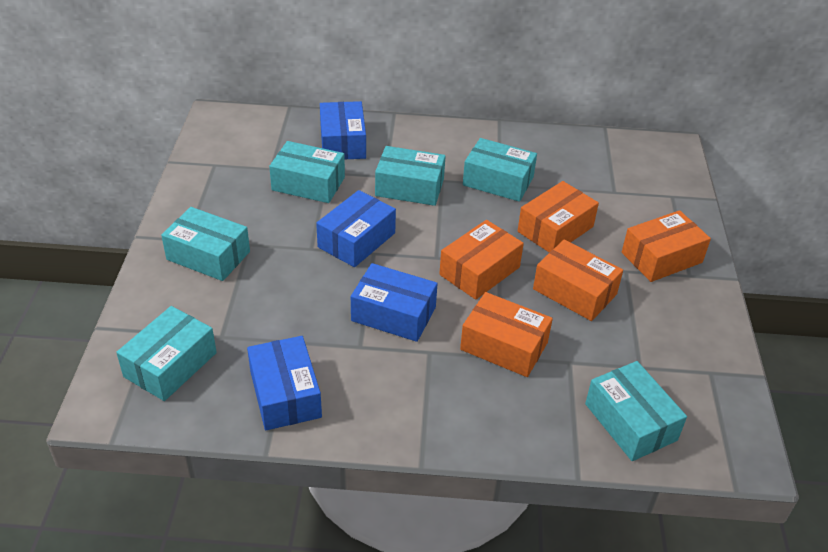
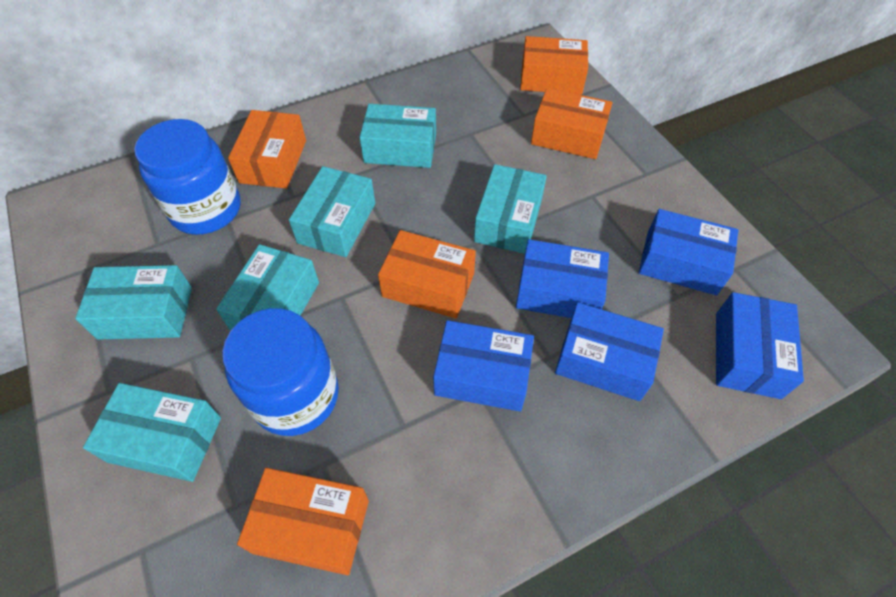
blue box: 4 -> 5
blue jar: 0 -> 2

